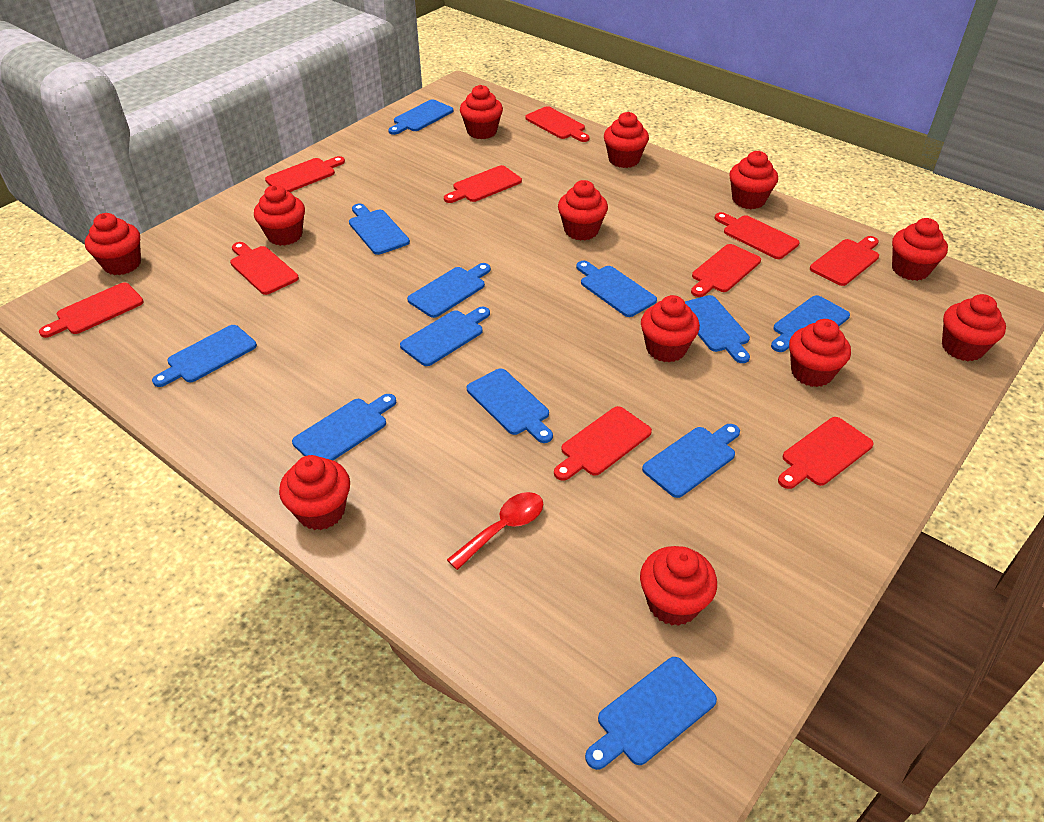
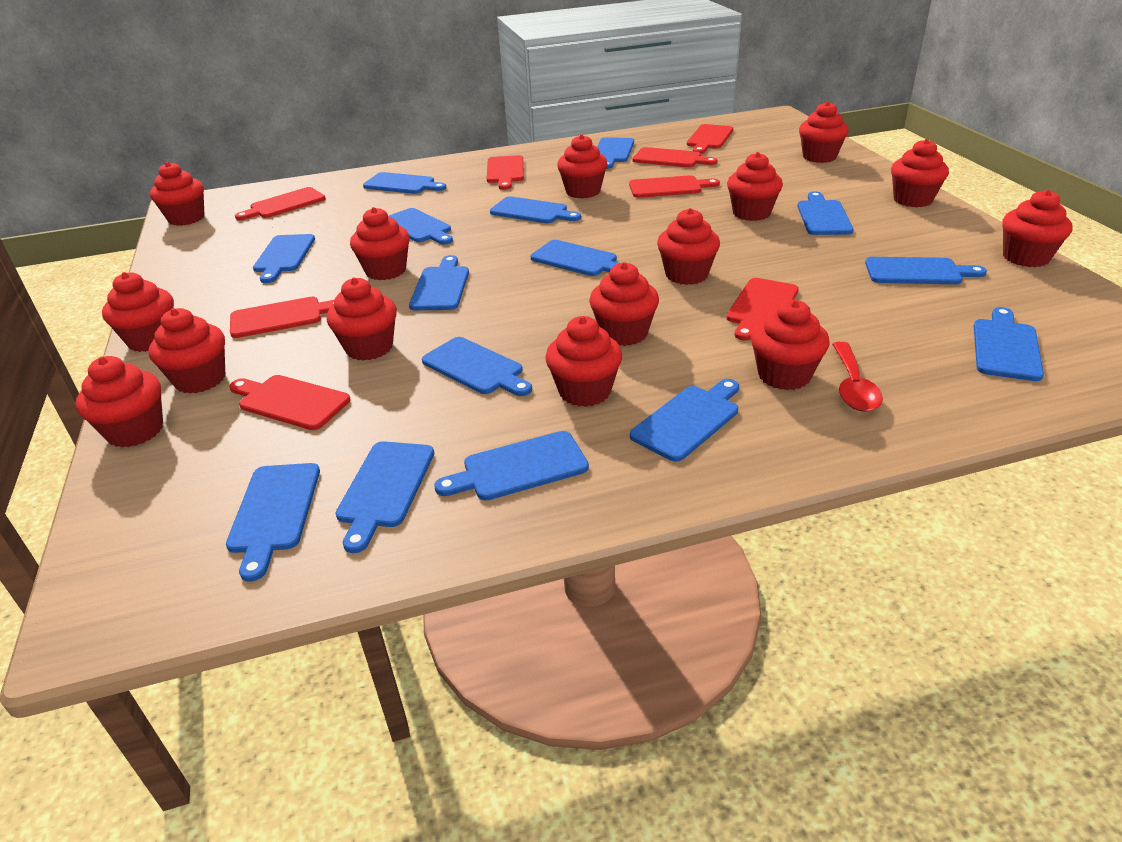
blue cutting board: 12 -> 15
red cupcake: 12 -> 15
red cutting board: 10 -> 8

